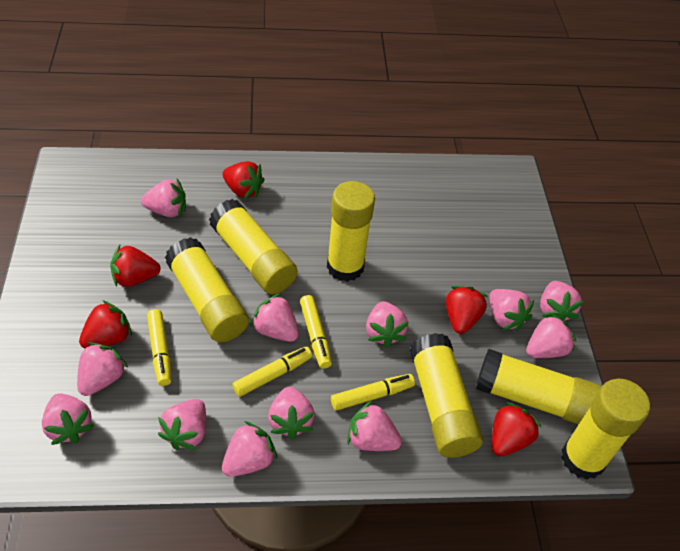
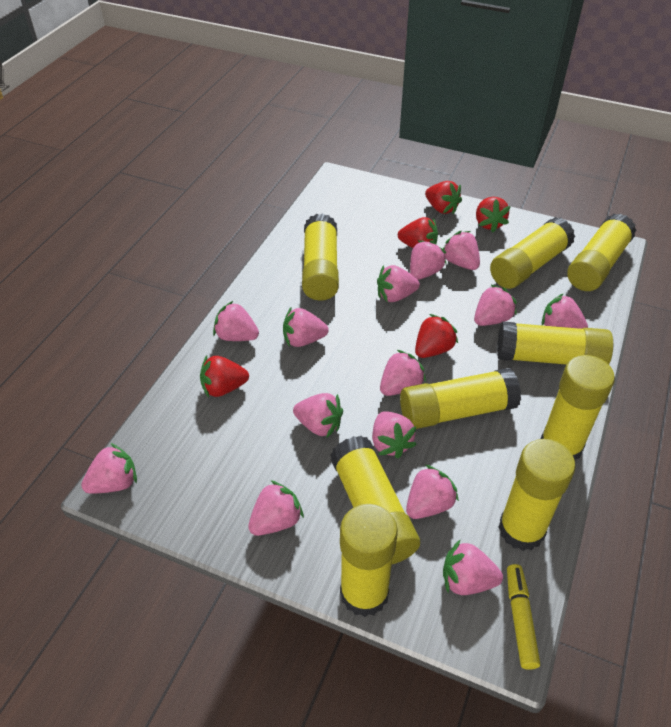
pink strawberry: 12 -> 14
yellow glue stick: 6 -> 9
yellow marker: 4 -> 1

